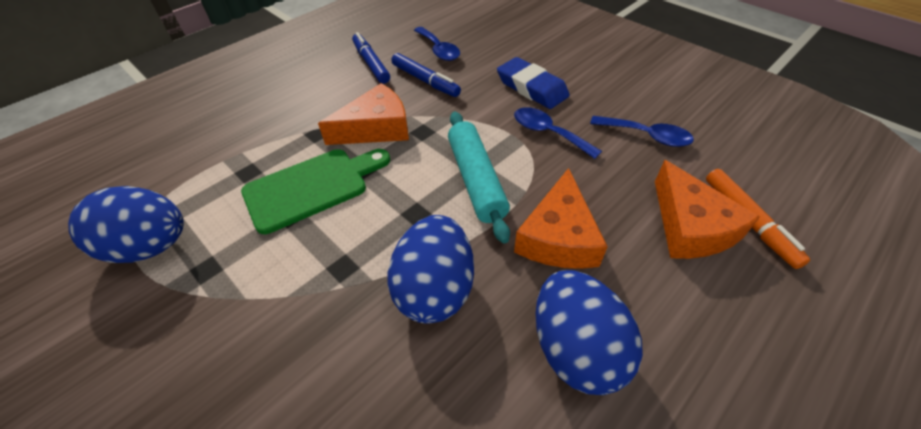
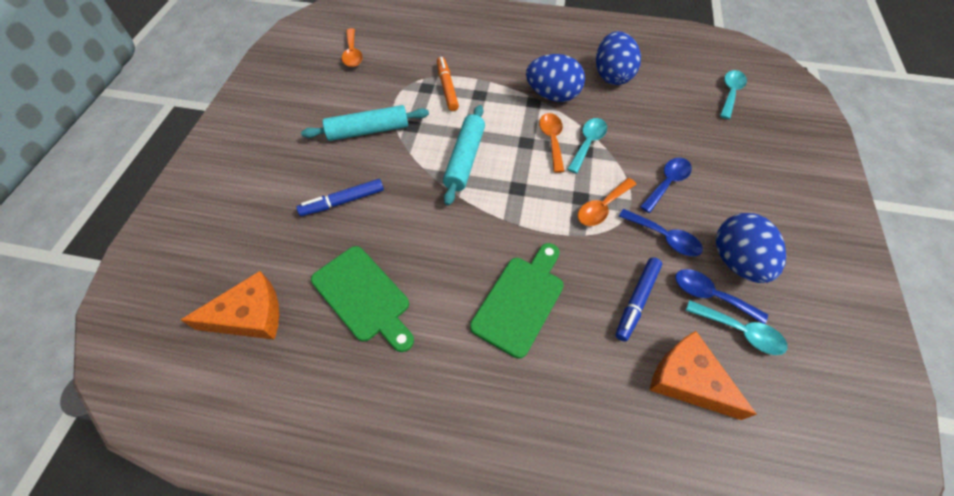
blue eraser: 1 -> 0
green cutting board: 1 -> 2
orange cheese: 3 -> 2
orange spoon: 0 -> 3
turquoise rolling pin: 1 -> 2
turquoise spoon: 0 -> 3

